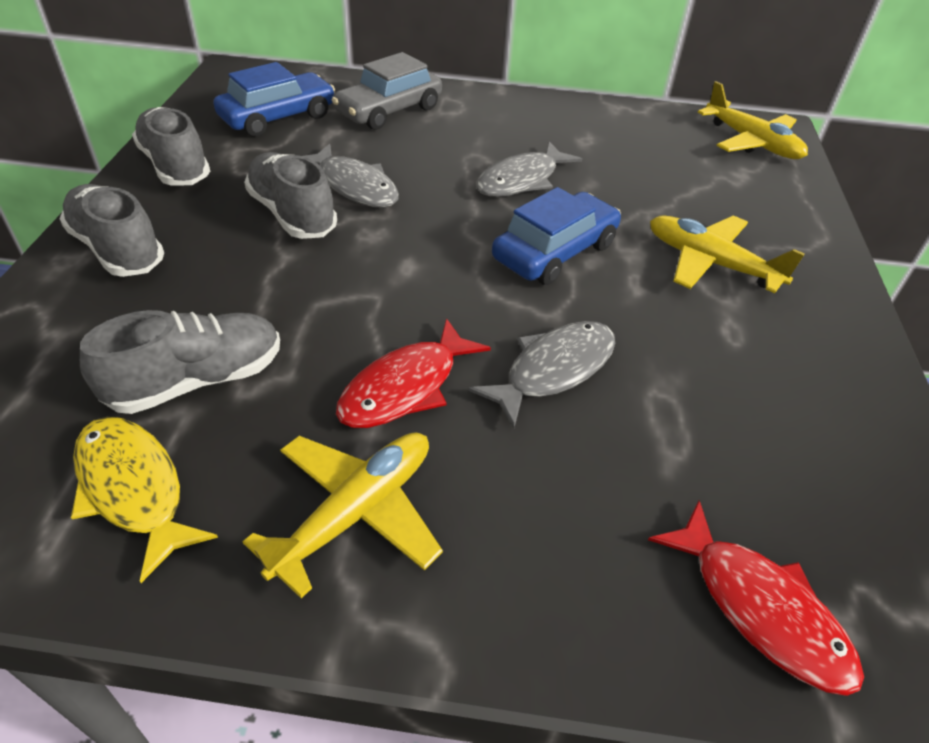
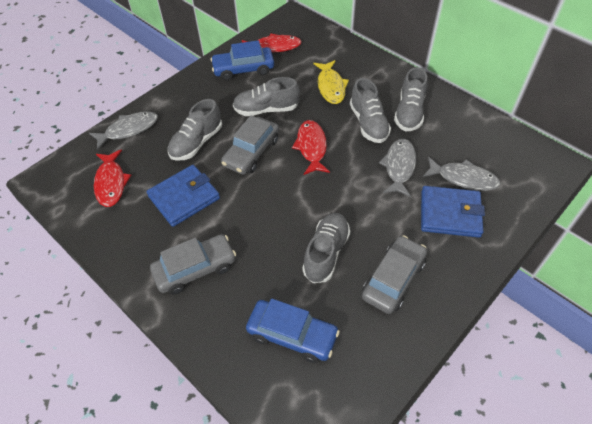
blue wallet: 0 -> 2
grey car: 1 -> 3
grey shoe: 4 -> 5
red fish: 2 -> 3
yellow plane: 3 -> 0

